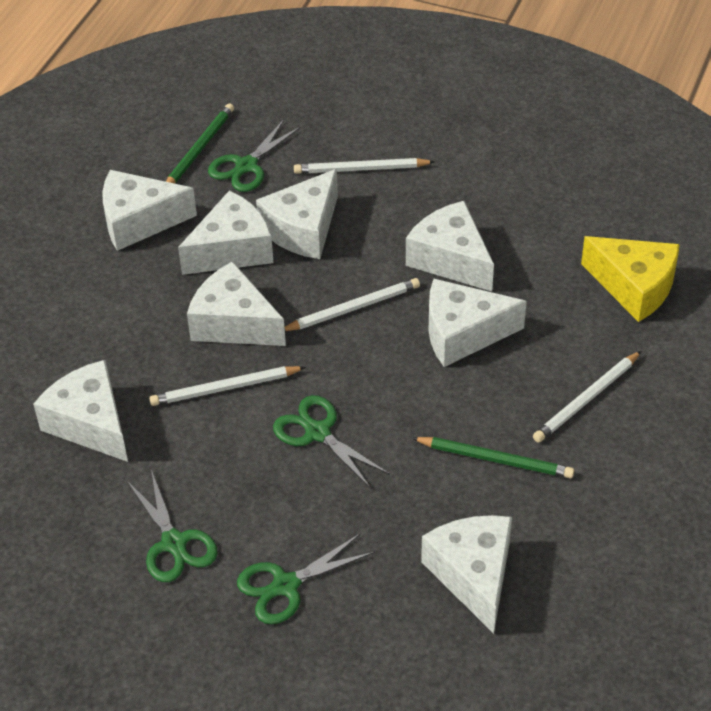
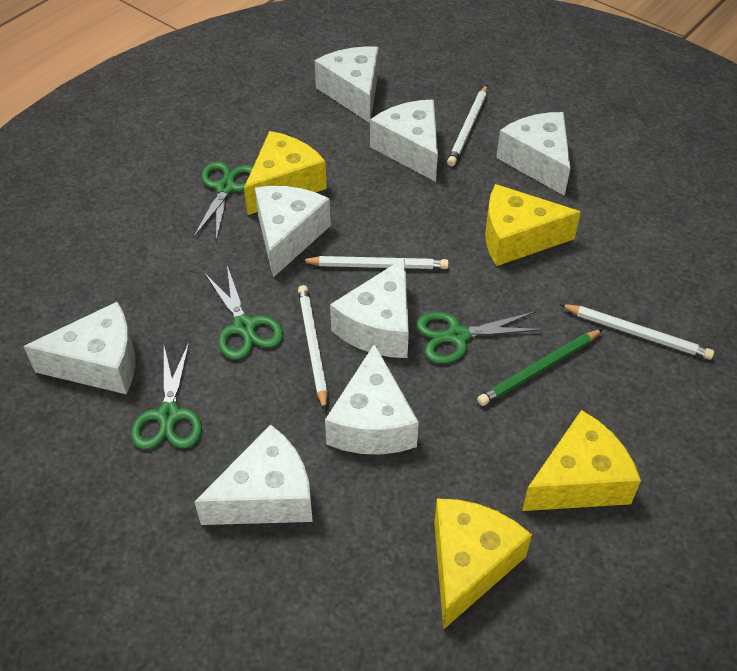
green pencil: 2 -> 1
yellow cheese: 1 -> 4

